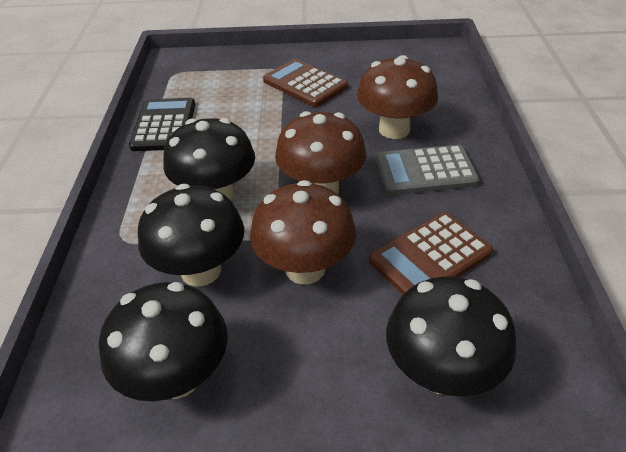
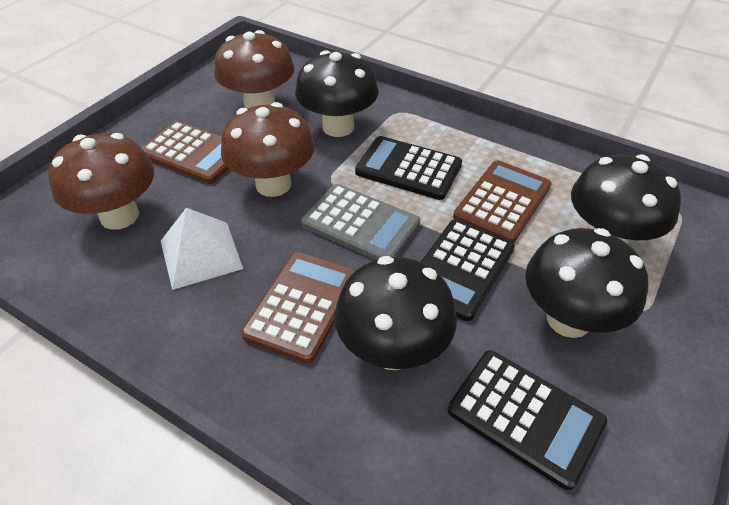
black calculator: 1 -> 3
brown calculator: 2 -> 3
white pyramid: 0 -> 1

